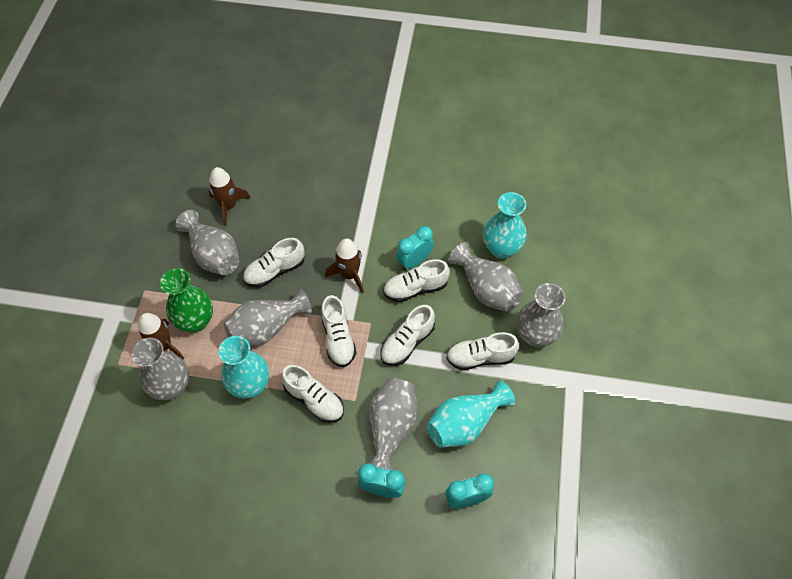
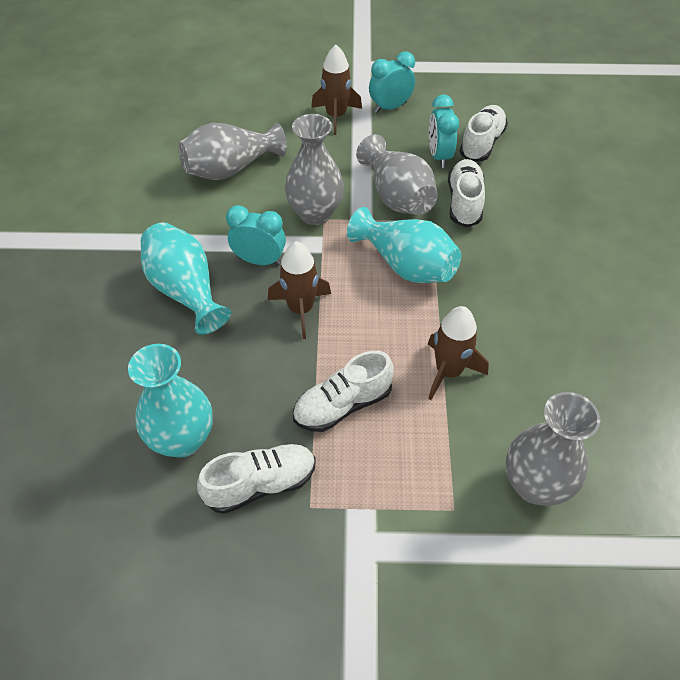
green vase: 1 -> 0
grey vase: 6 -> 4
white shoe: 6 -> 4

